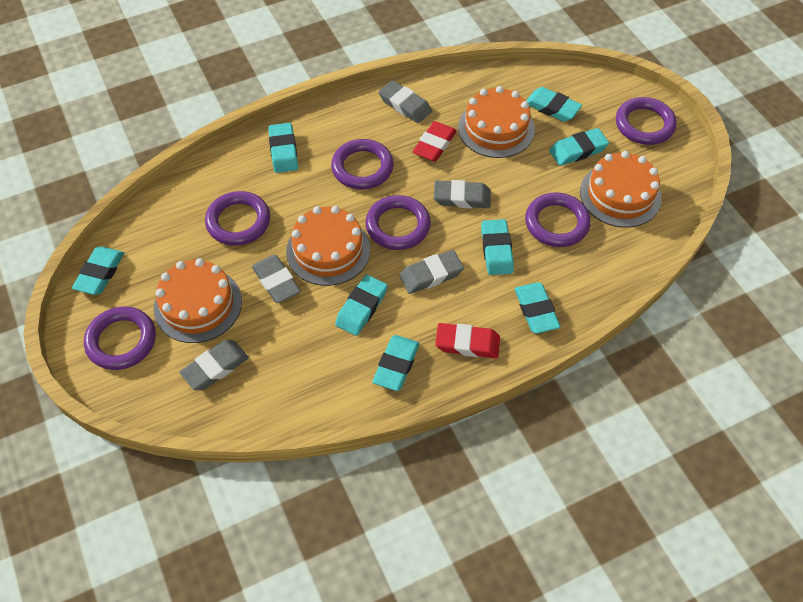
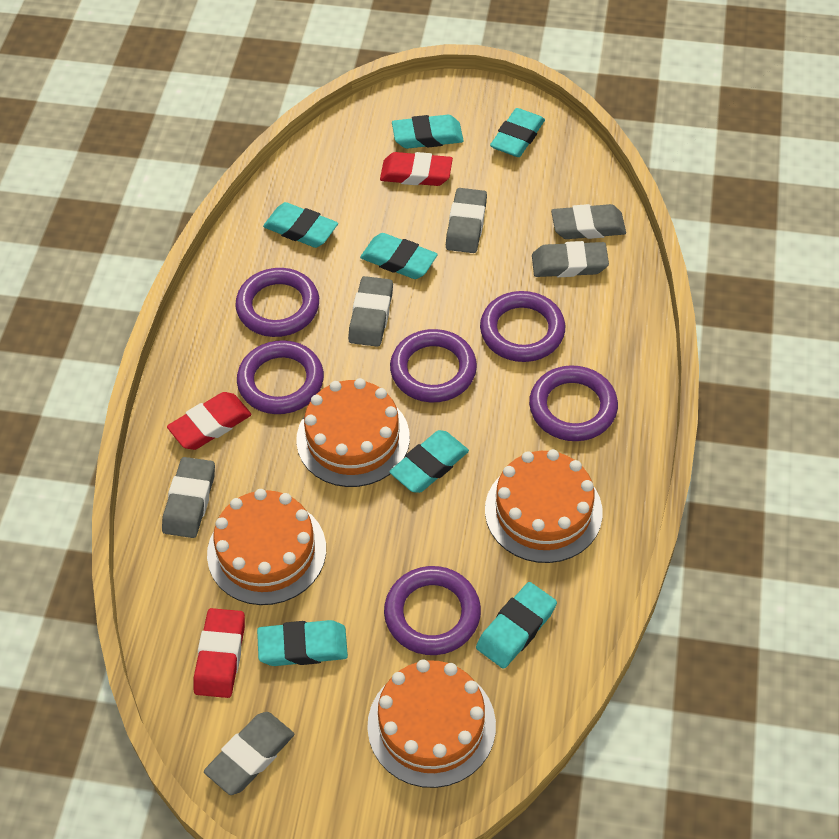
grey eraser: 5 -> 6
red eraser: 2 -> 3
turquoise eraser: 8 -> 7

